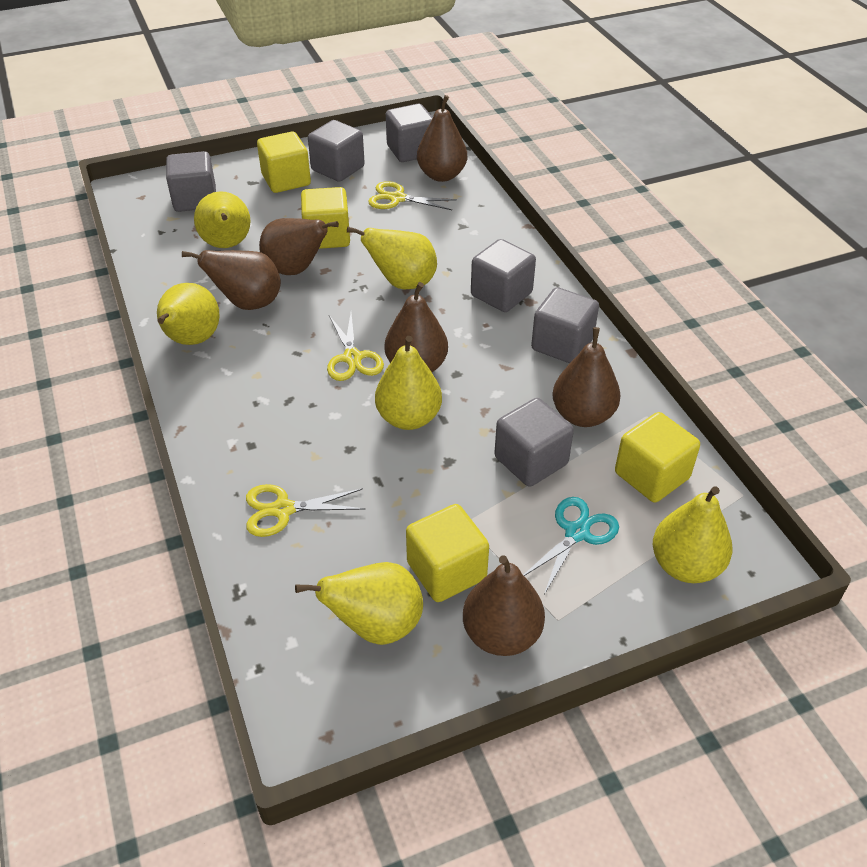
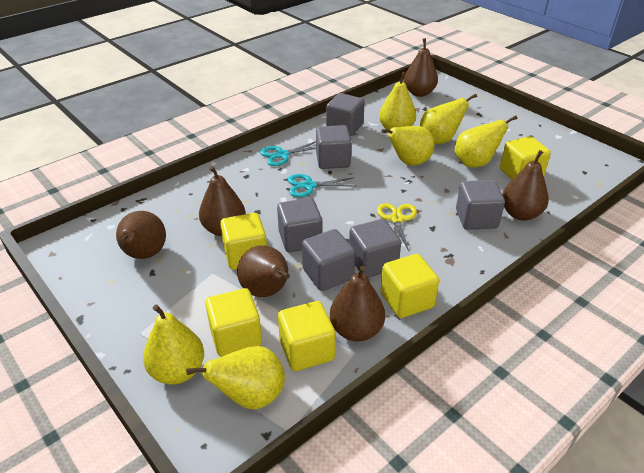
turquoise scissors: 1 -> 2
yellow cube: 4 -> 5
yellow scissors: 3 -> 1

